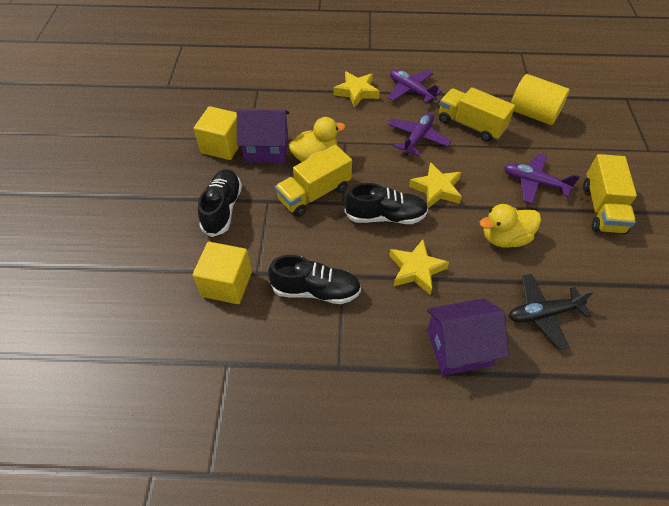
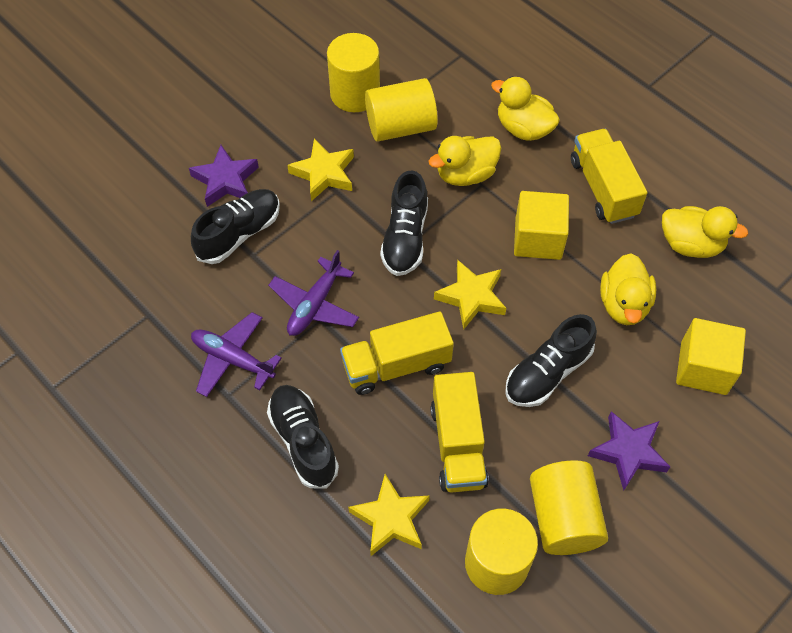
black plane: 1 -> 0
black shoe: 3 -> 4
purple house: 2 -> 0
purple plane: 3 -> 2
purple star: 0 -> 2
yellow cylinder: 1 -> 4
yellow duck: 2 -> 4

